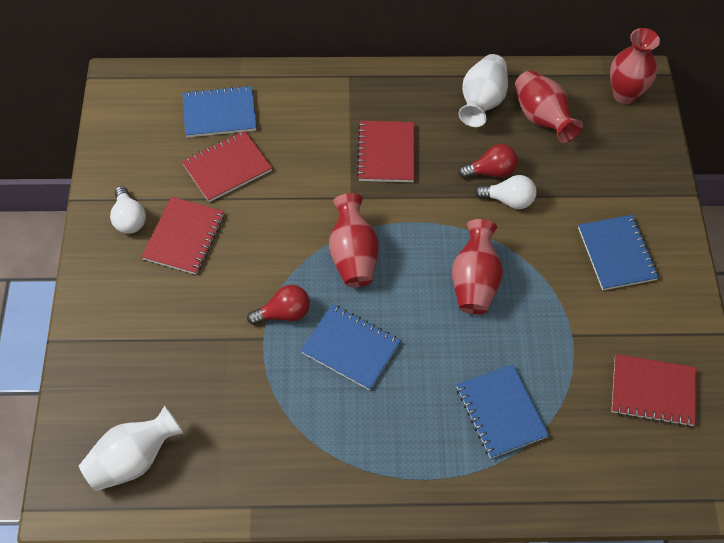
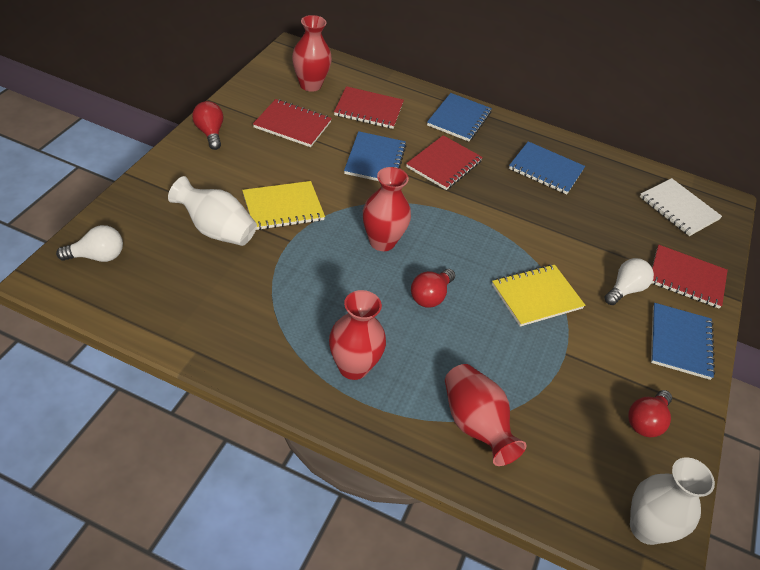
red light bulb: 2 -> 3
white notebook: 0 -> 1
yellow notebook: 0 -> 2

